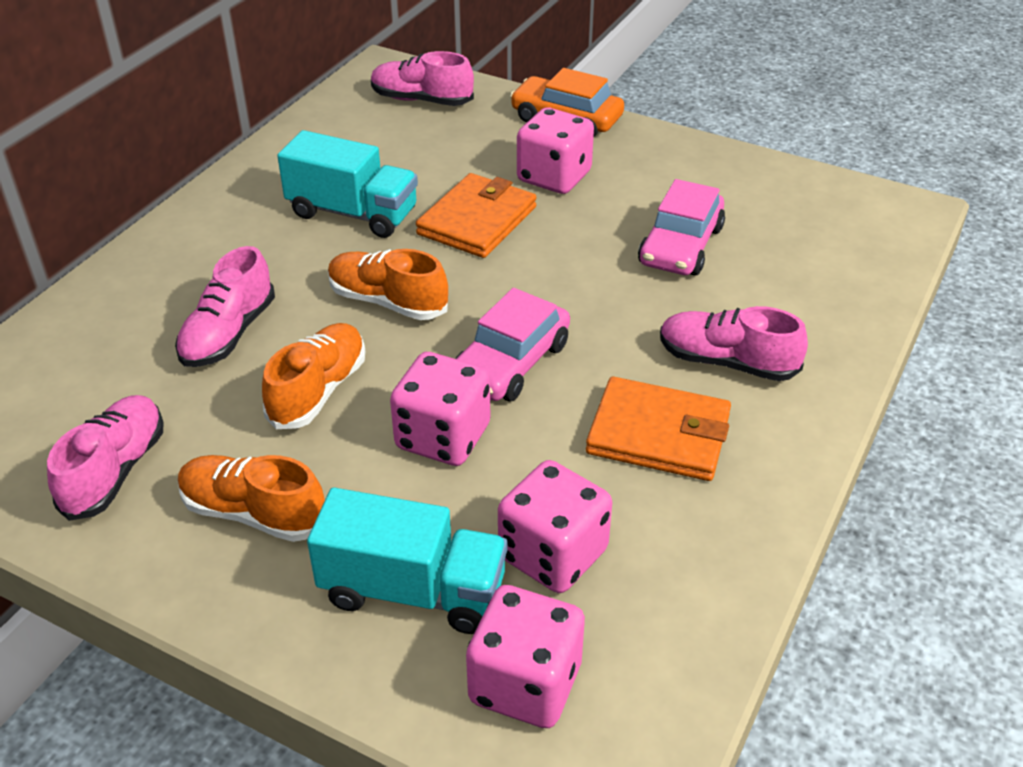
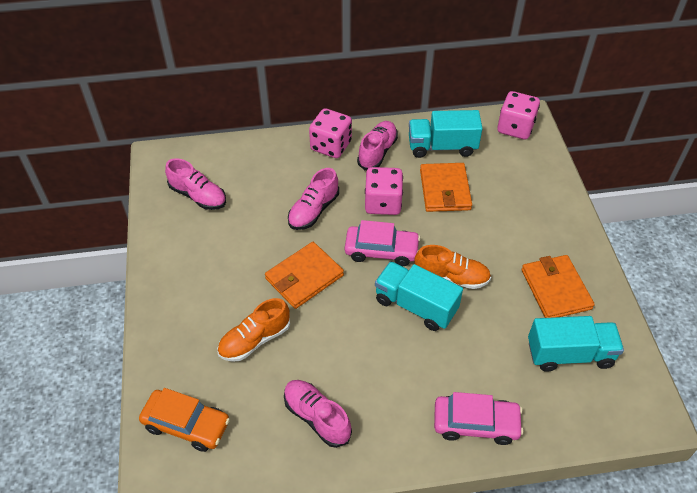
orange shoe: 3 -> 2
orange wallet: 2 -> 3
pink dice: 4 -> 3
turquoise truck: 2 -> 3

